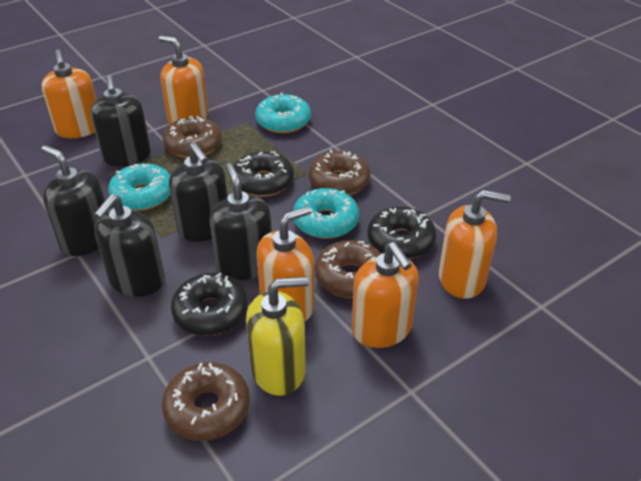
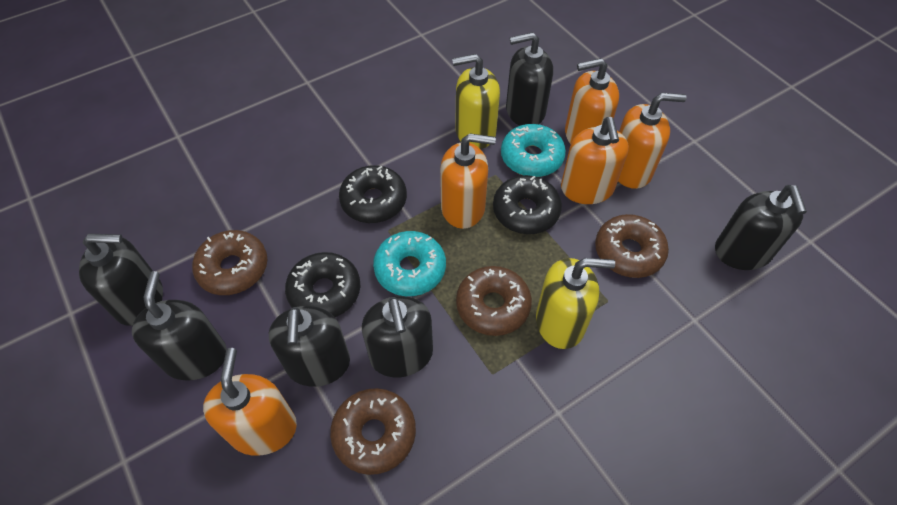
black soap dispenser: 5 -> 6
turquoise donut: 3 -> 2
yellow soap dispenser: 1 -> 2

